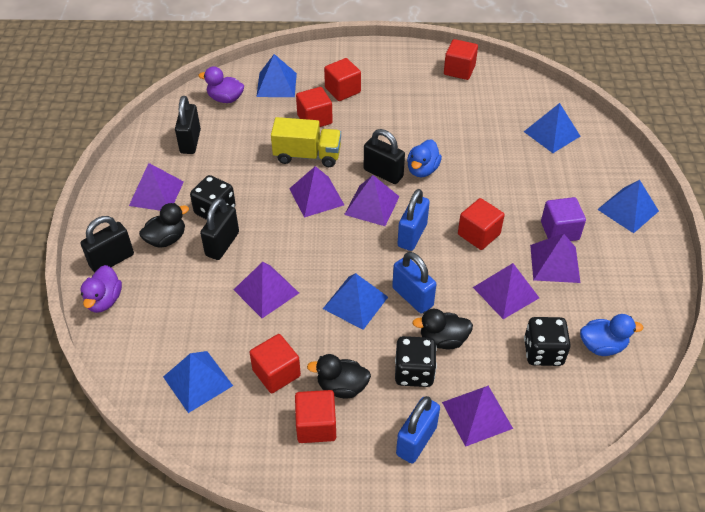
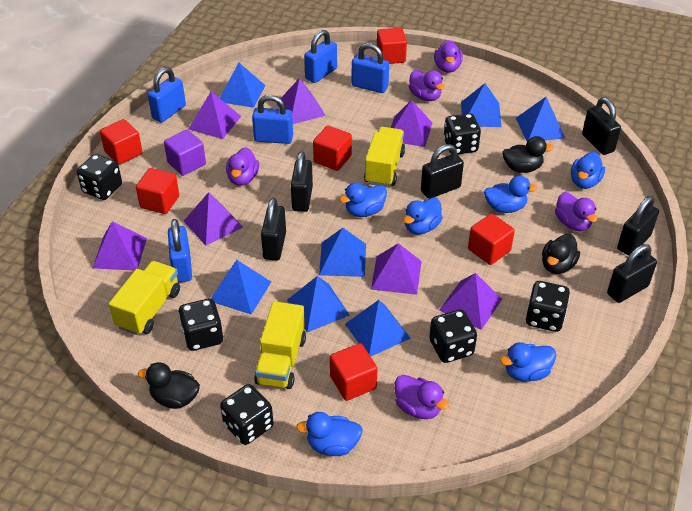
black dice: 3 -> 6
black padlock: 4 -> 6
blue duck: 2 -> 6
blue padlock: 3 -> 5
blue pyramid: 5 -> 7
purple duck: 2 -> 5
yellow truck: 1 -> 3

